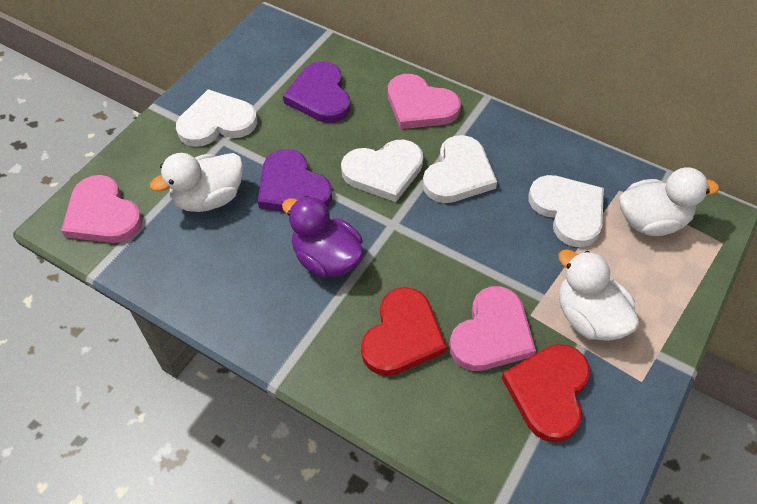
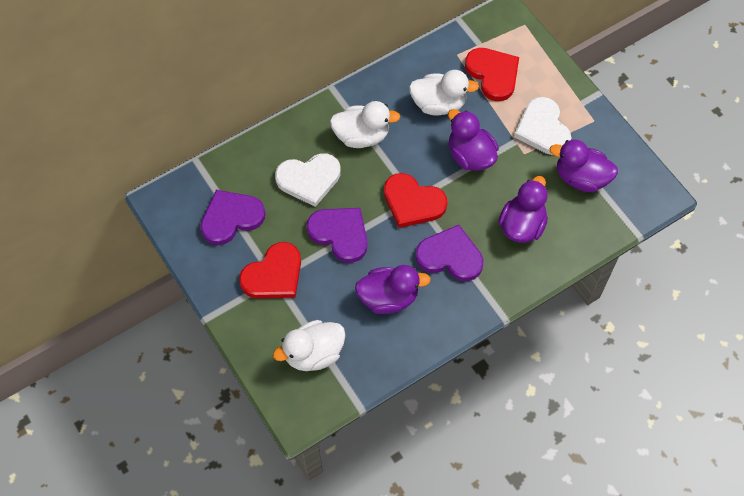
pink heart: 3 -> 0
purple duck: 1 -> 4
purple heart: 2 -> 3
red heart: 2 -> 3
white heart: 4 -> 2

